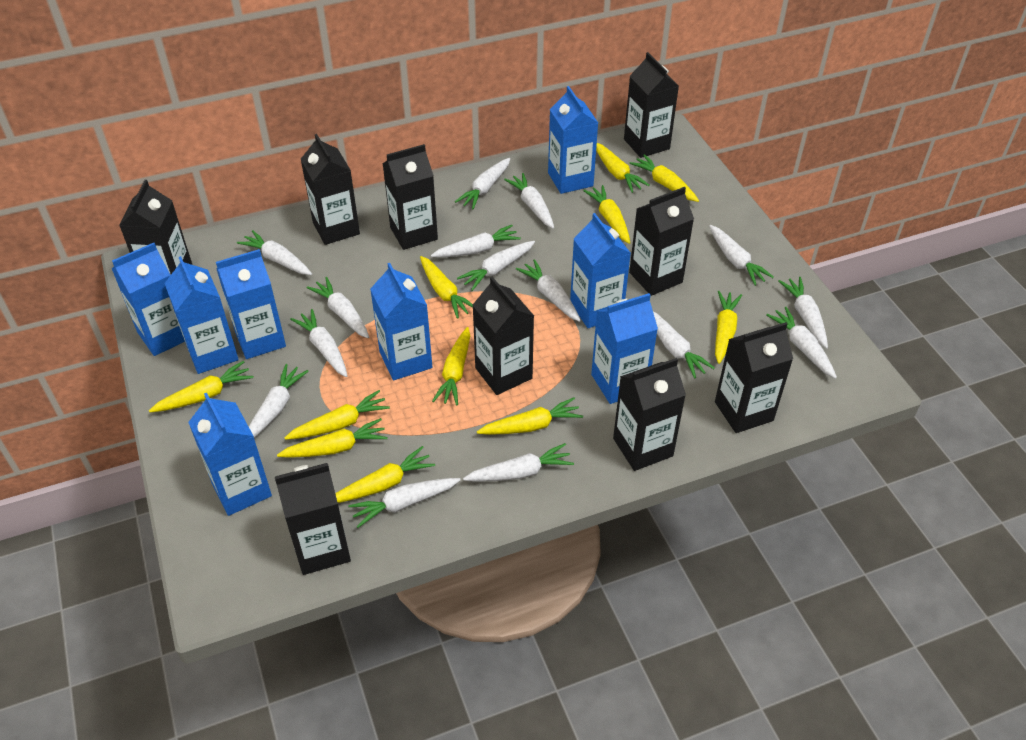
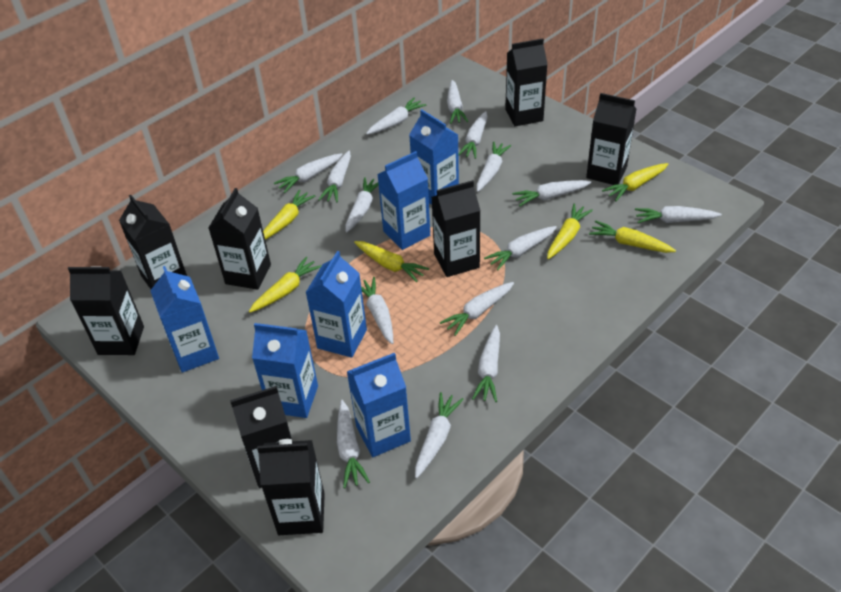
black carton: 9 -> 8
blue carton: 8 -> 6
yellow carrot: 11 -> 6

